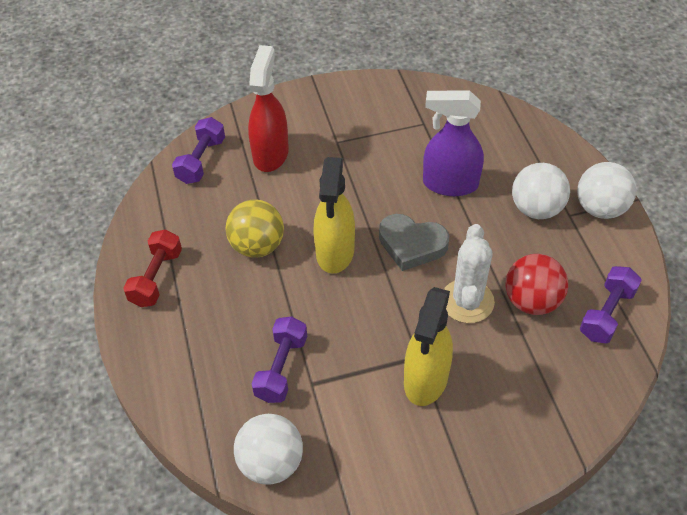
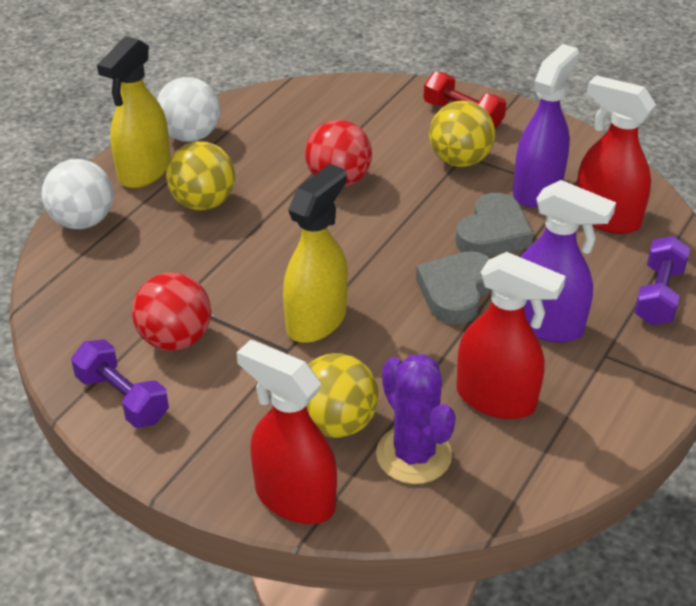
grey heart: 1 -> 2
purple cactus: 0 -> 1
purple dumbbell: 3 -> 2
purple spray bottle: 1 -> 2
red ball: 1 -> 2
red spray bottle: 1 -> 3
white ball: 3 -> 2
white cactus: 1 -> 0
yellow ball: 1 -> 3

